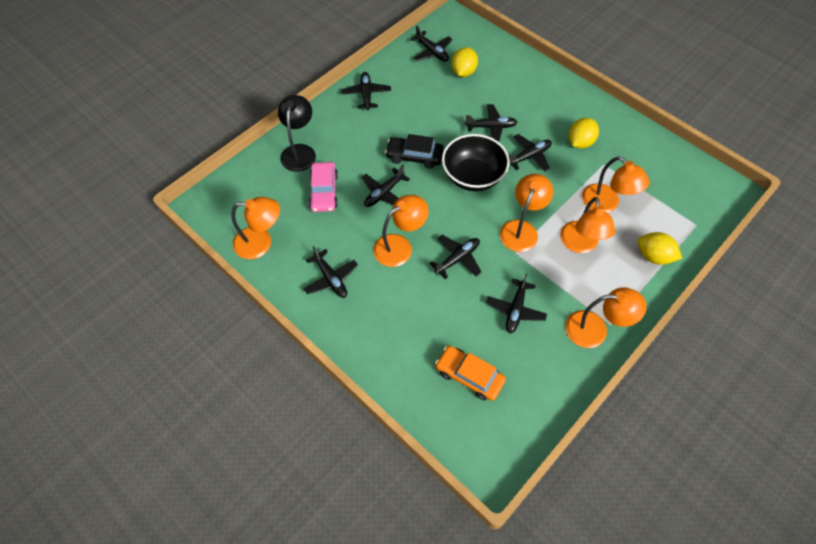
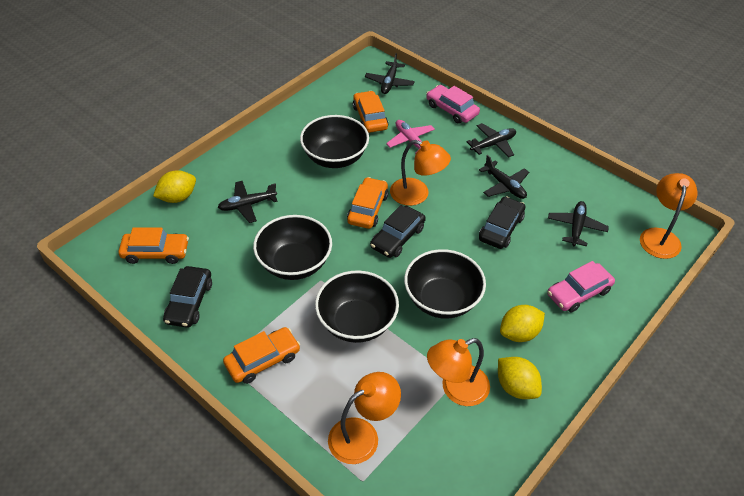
black bowl: 1 -> 4
black car: 1 -> 3
black lamp: 1 -> 0
black plane: 8 -> 5
orange car: 1 -> 4
orange lamp: 6 -> 4
pink car: 1 -> 2
pink plane: 0 -> 1

